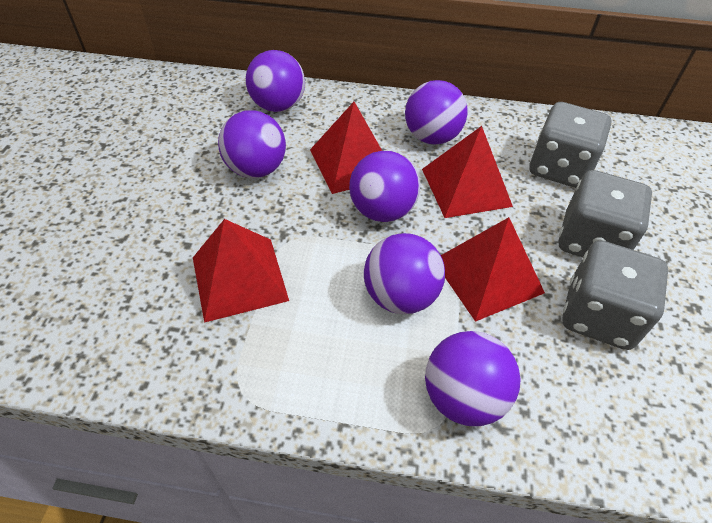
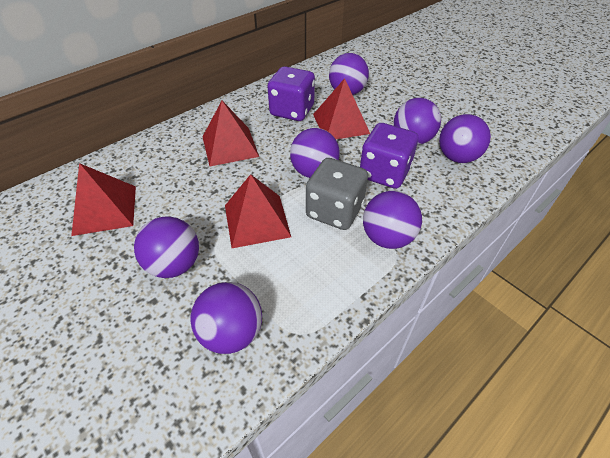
grey dice: 3 -> 1
purple ball: 6 -> 7
purple dice: 0 -> 2

